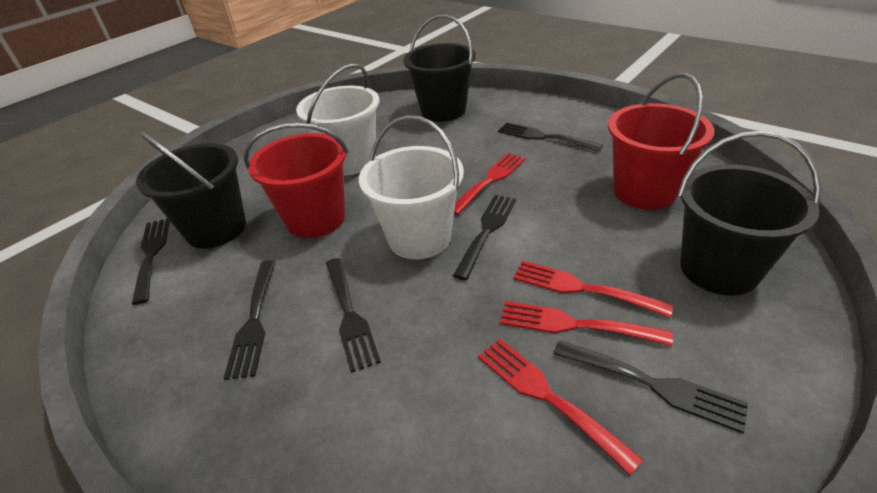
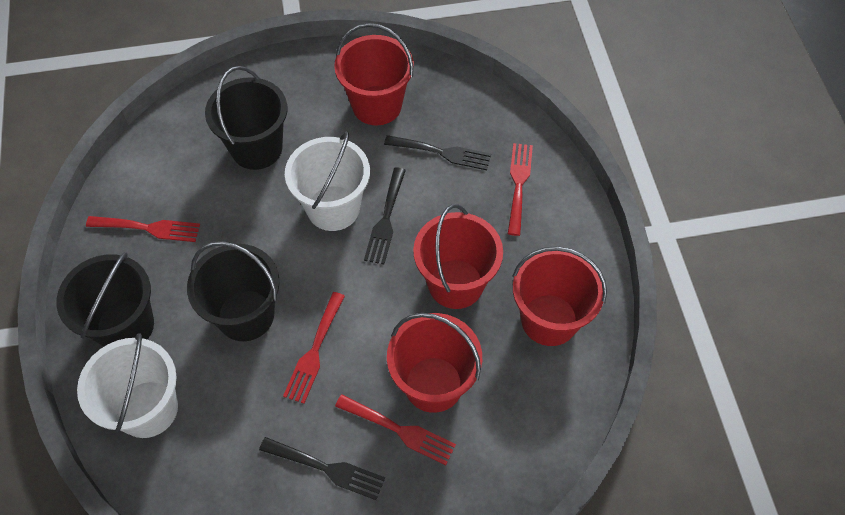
black fork: 6 -> 3
red bucket: 2 -> 4

